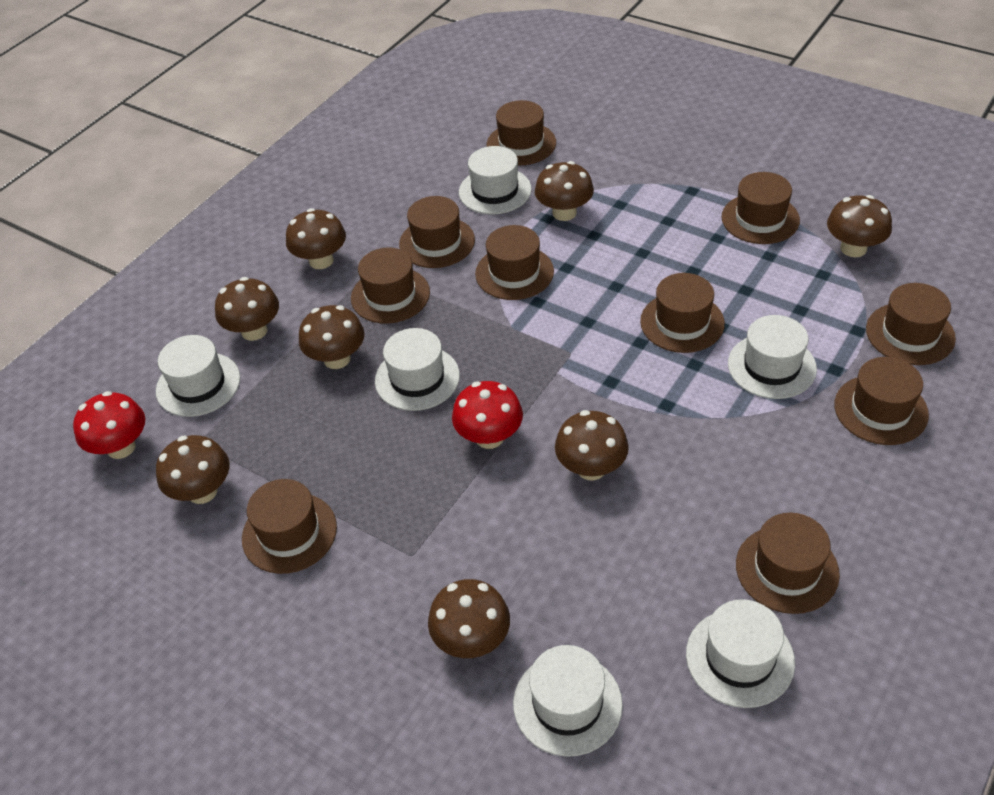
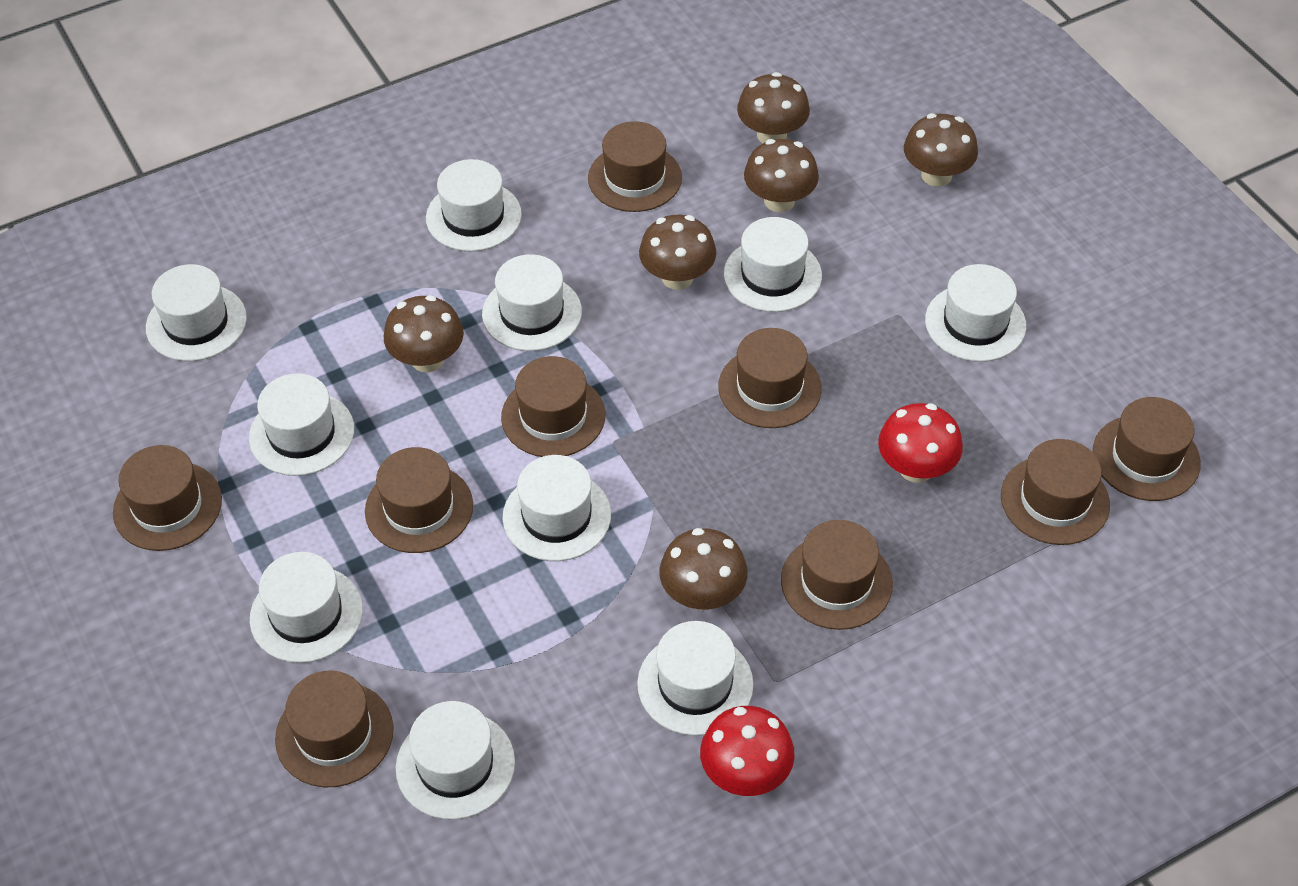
brown hat: 10 -> 9
brown mushroom: 8 -> 6
white hat: 6 -> 10

